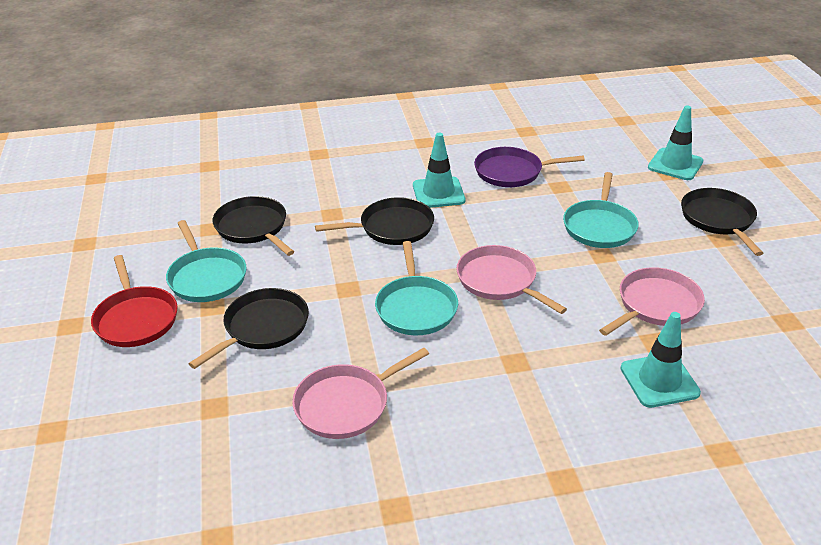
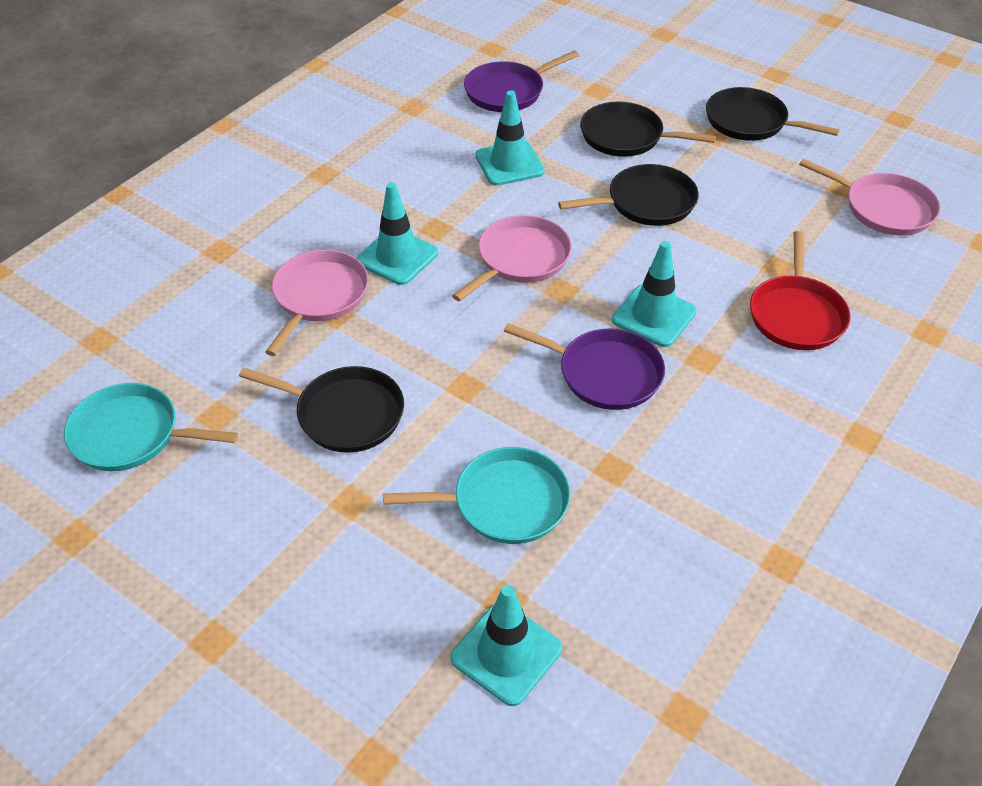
purple pan: 1 -> 2
turquoise pan: 3 -> 2
turquoise traffic cone: 3 -> 4

